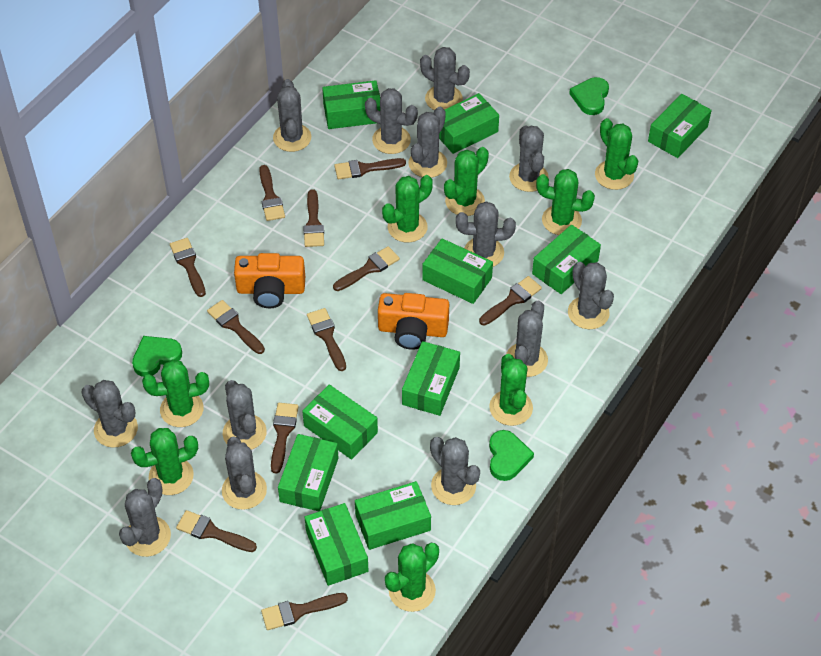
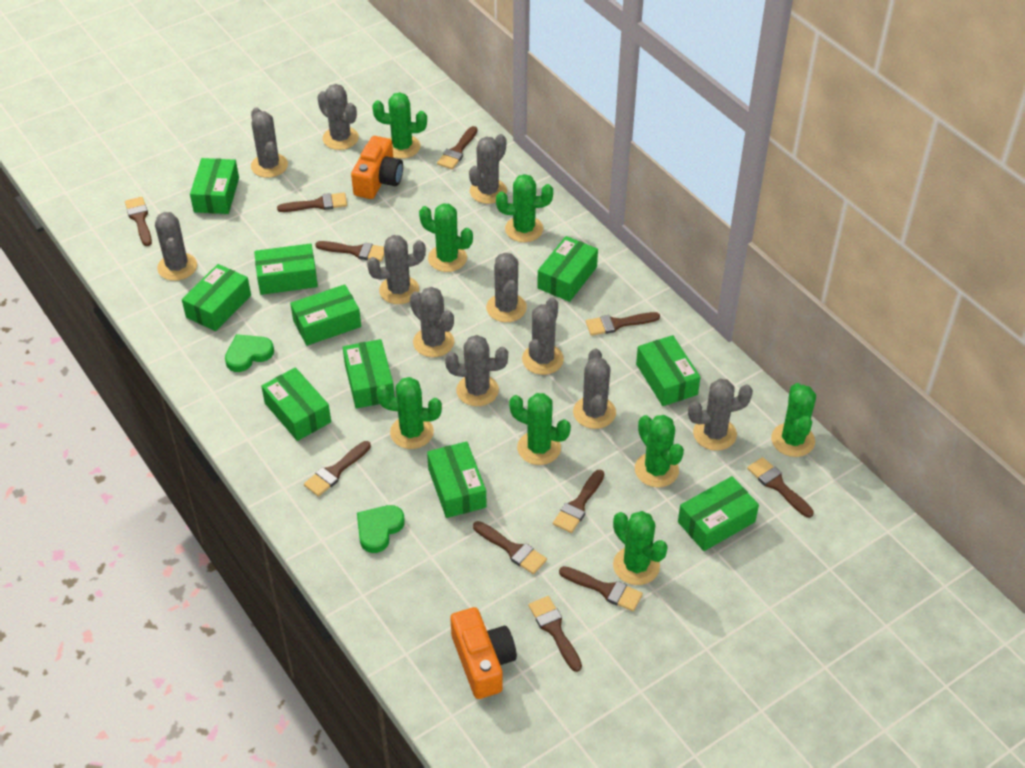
green heart: 3 -> 2
grey cactus: 13 -> 11

